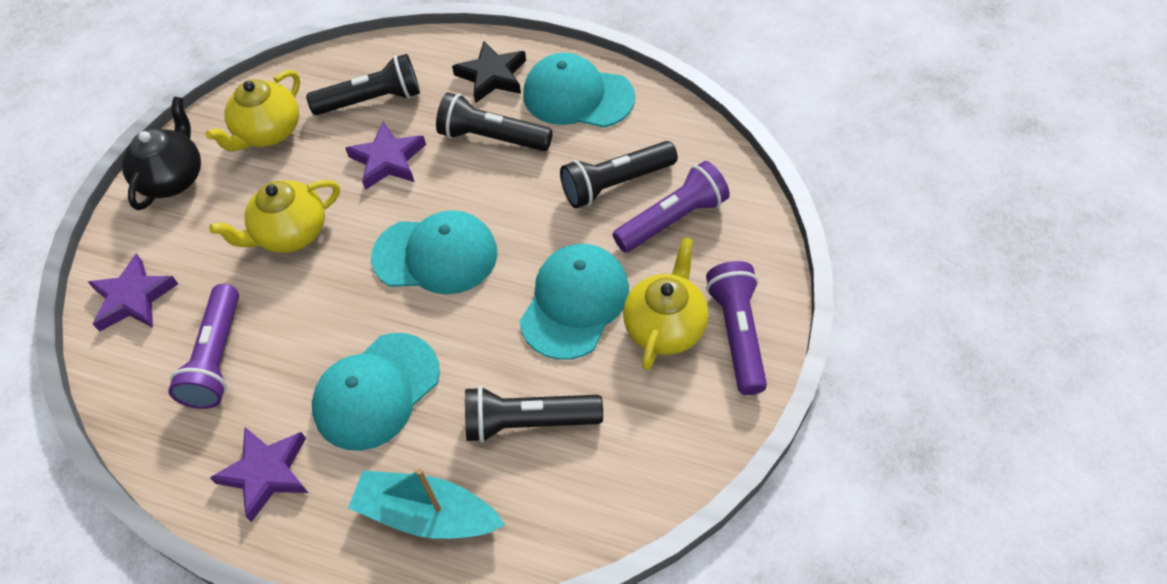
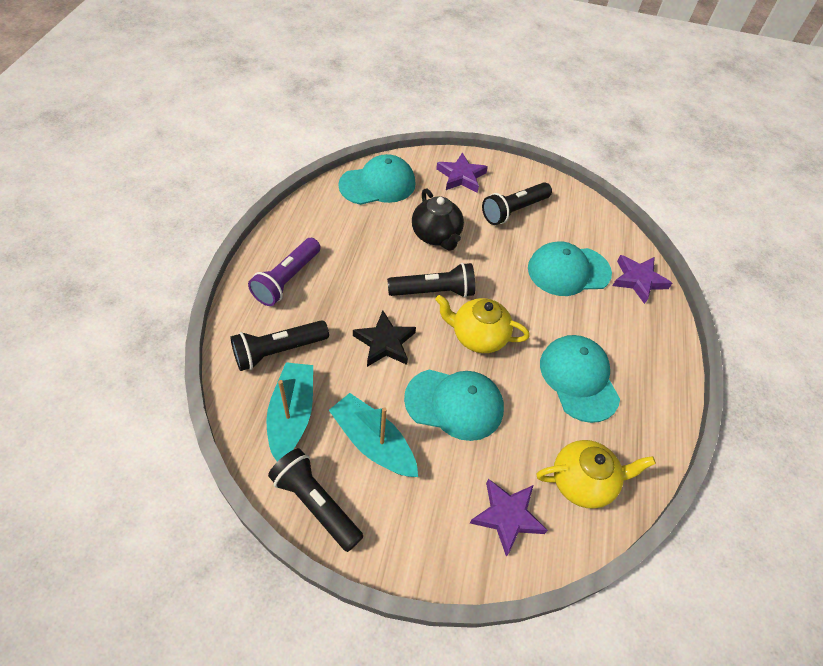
purple flashlight: 3 -> 1
turquoise boat: 1 -> 2
yellow teapot: 3 -> 2

